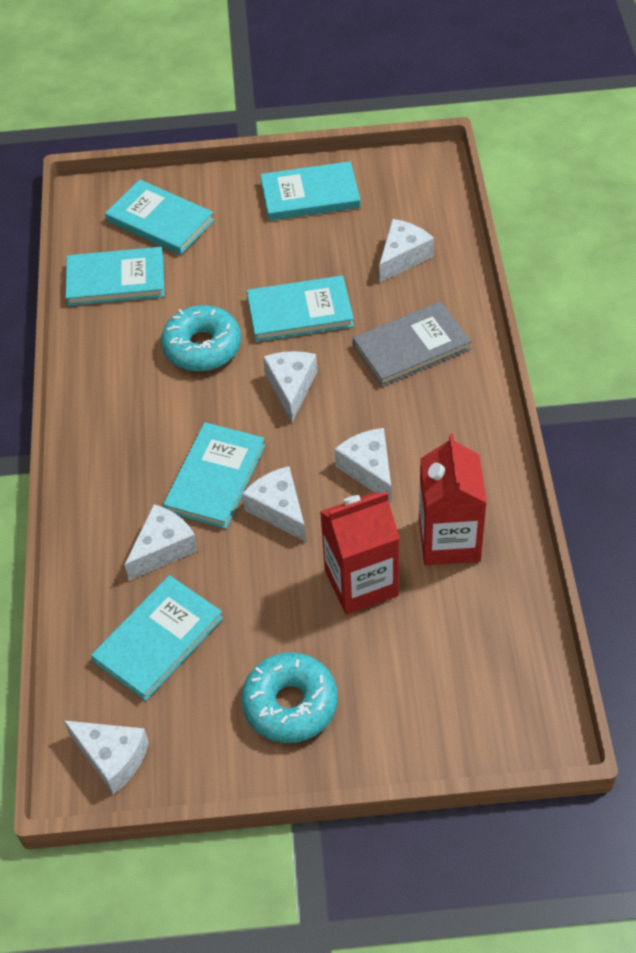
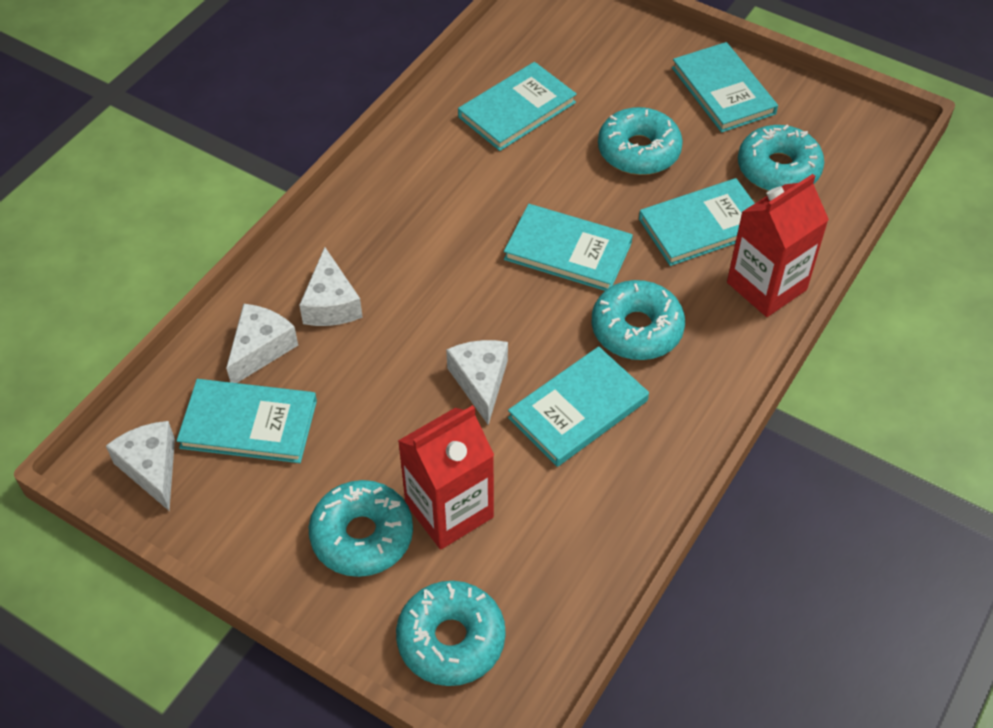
grey book: 1 -> 0
turquoise donut: 2 -> 5
white cheese: 6 -> 4

